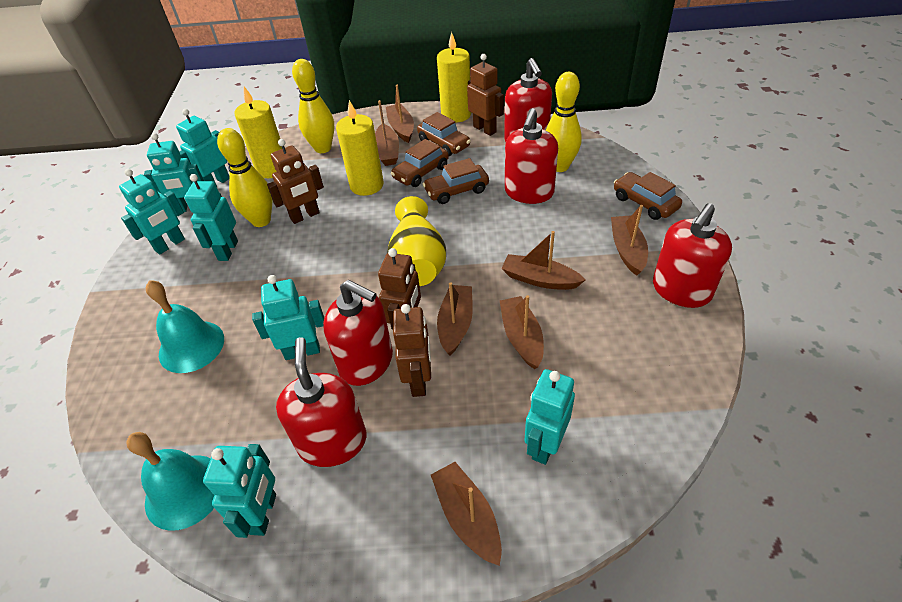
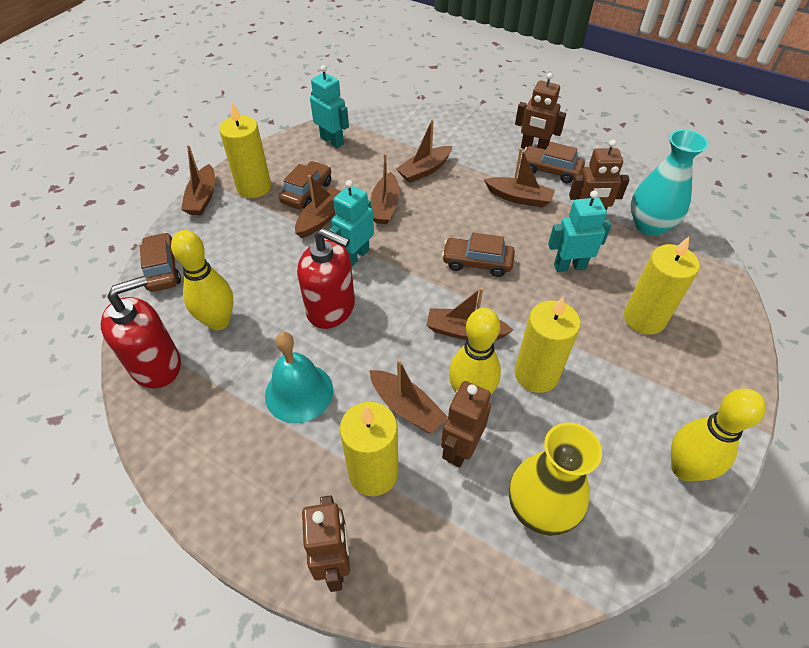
red soap dispenser: 5 -> 2
turquoise bell: 2 -> 1
turquoise robot: 7 -> 3
turquoise vase: 0 -> 1
yellow candle: 3 -> 4

